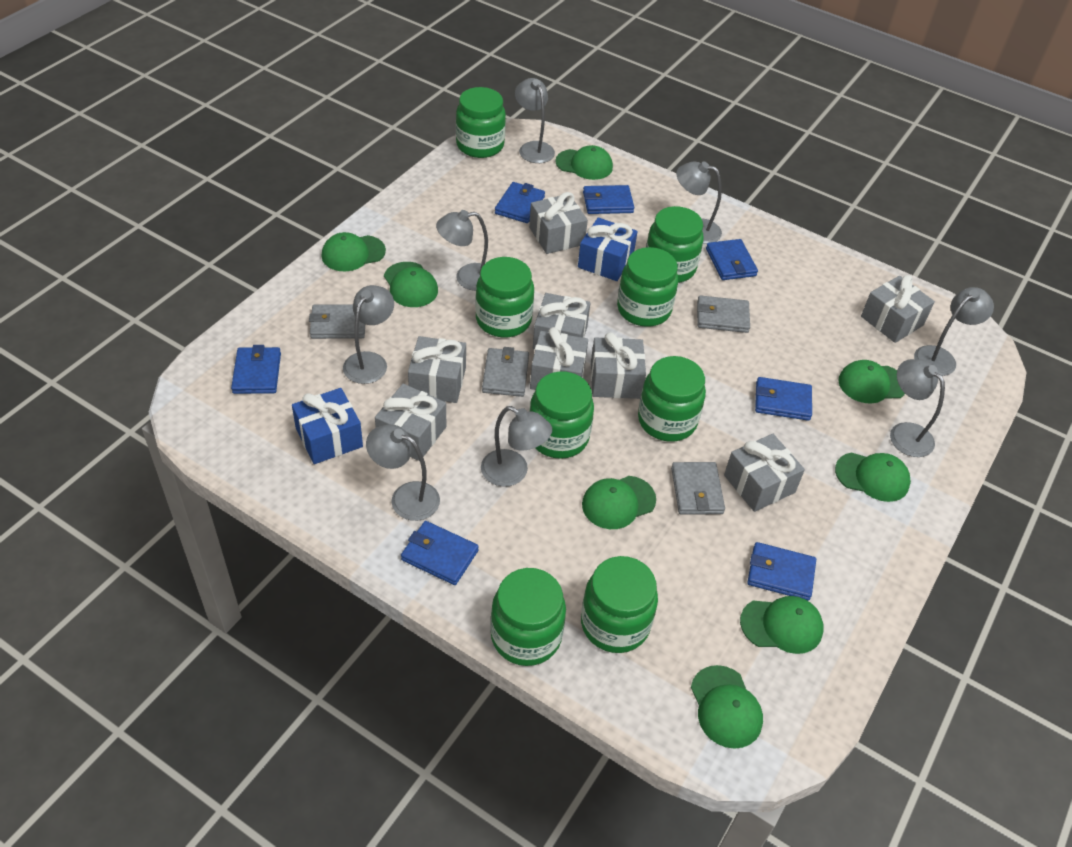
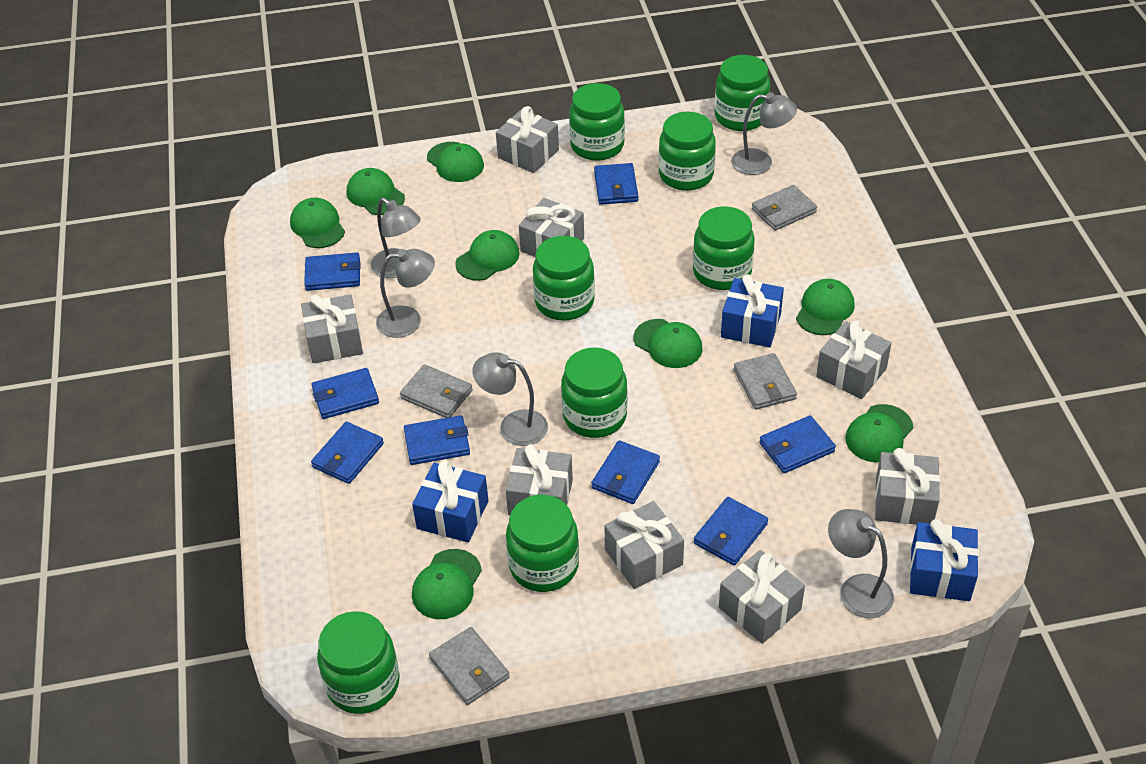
blue gift: 2 -> 3
blue wallet: 7 -> 8
grey lamp: 8 -> 5

